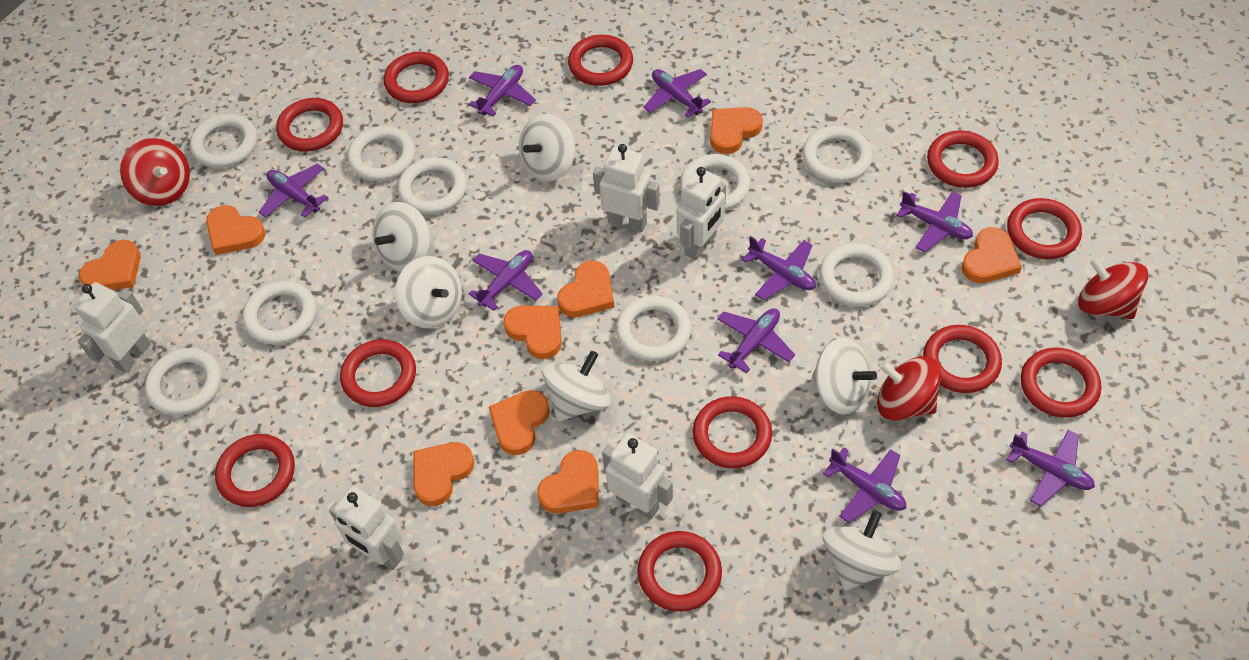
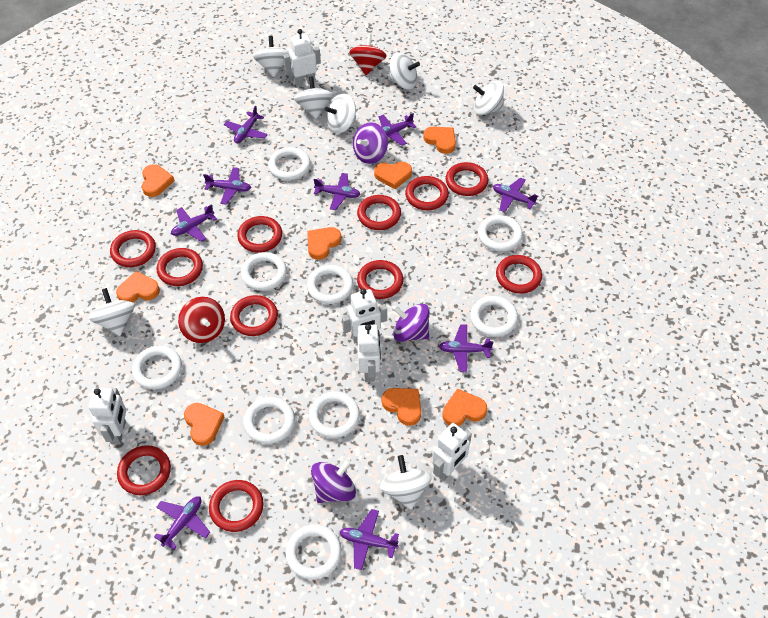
orange heart: 9 -> 8
purple spinning top: 0 -> 3
red spinning top: 3 -> 2
white spinning top: 6 -> 7

